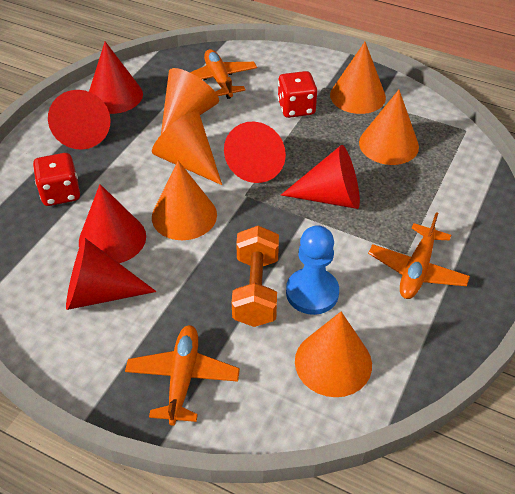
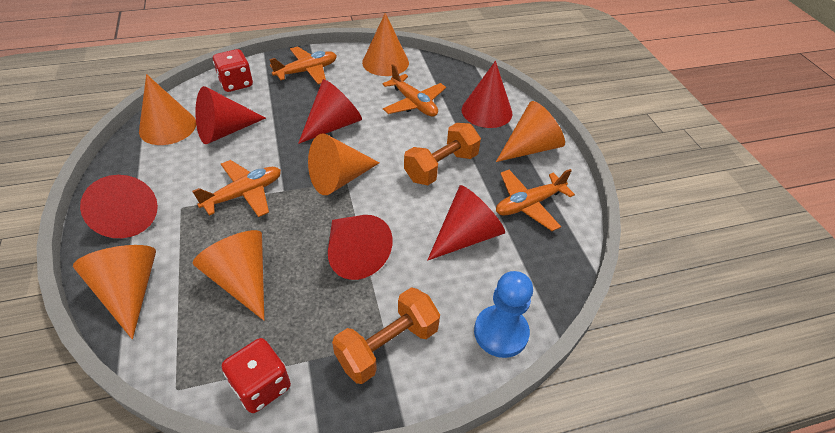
orange dumbbell: 1 -> 2
orange plane: 3 -> 4

